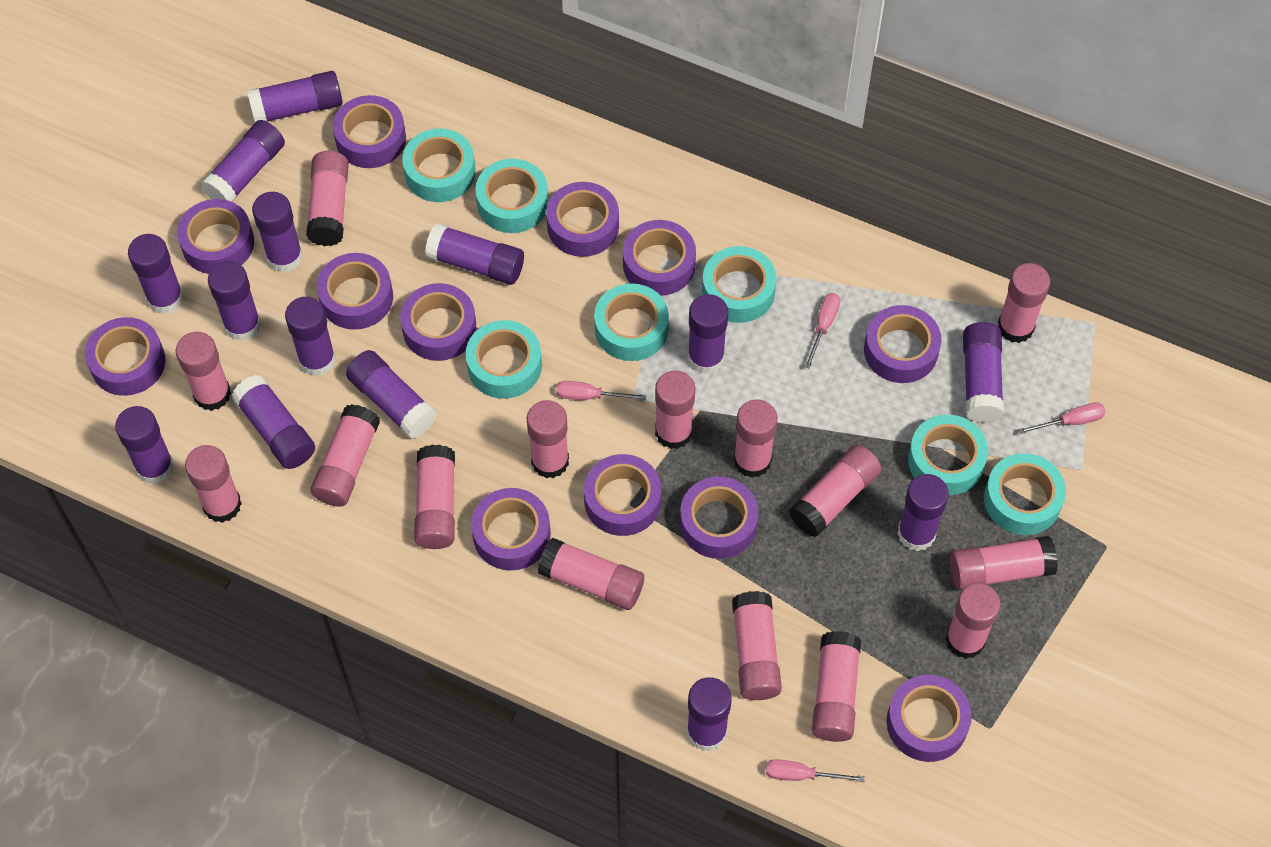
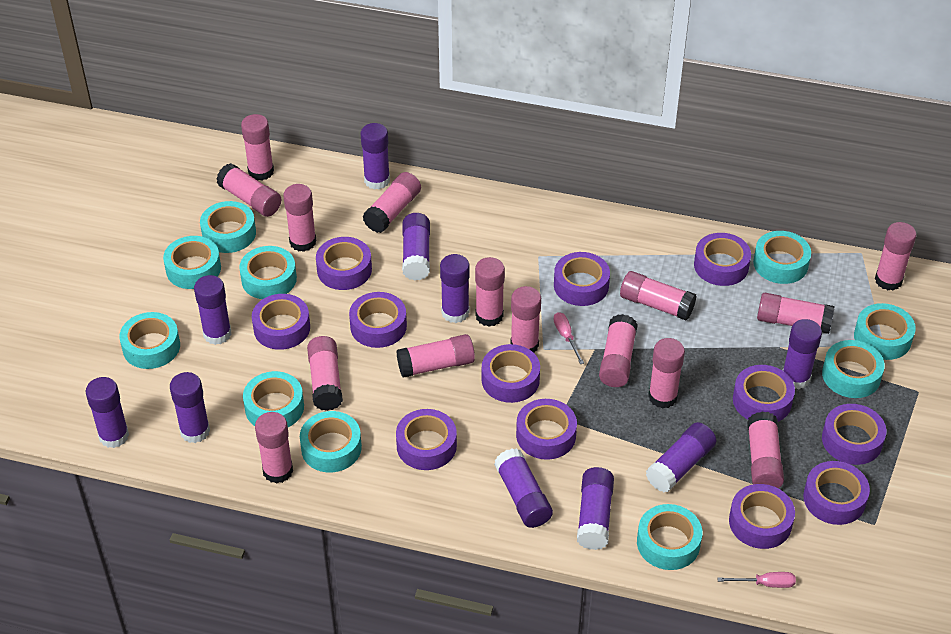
pink screwdriver: 4 -> 2
purple glue stick: 14 -> 10
turquoise tape: 7 -> 10

